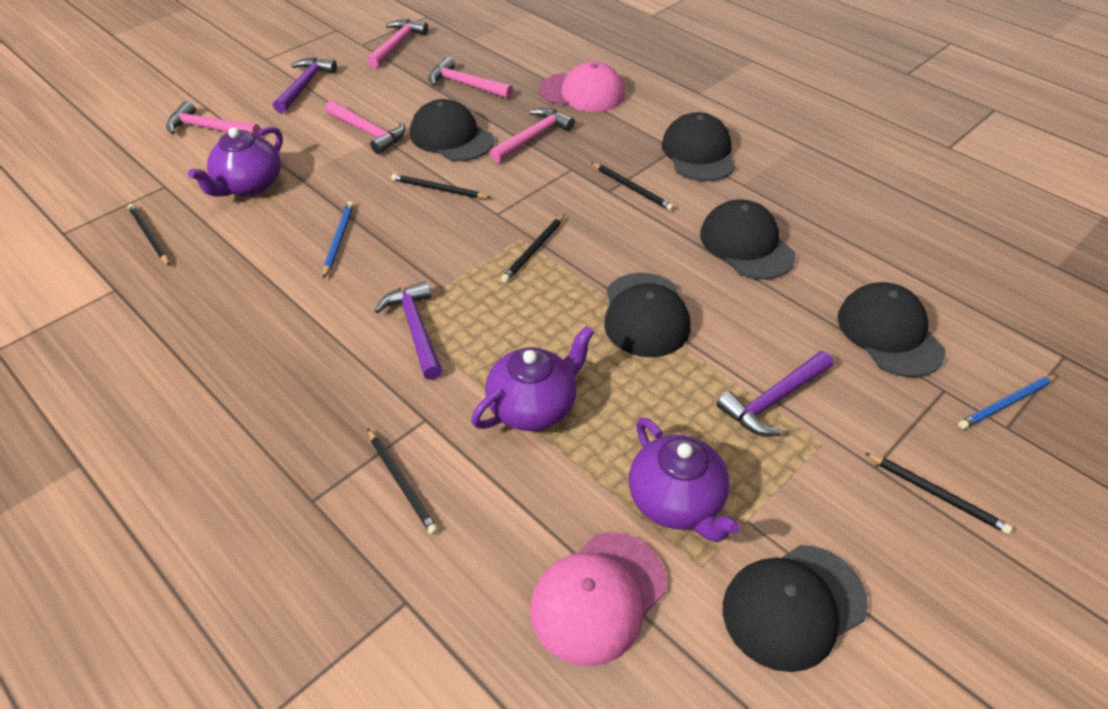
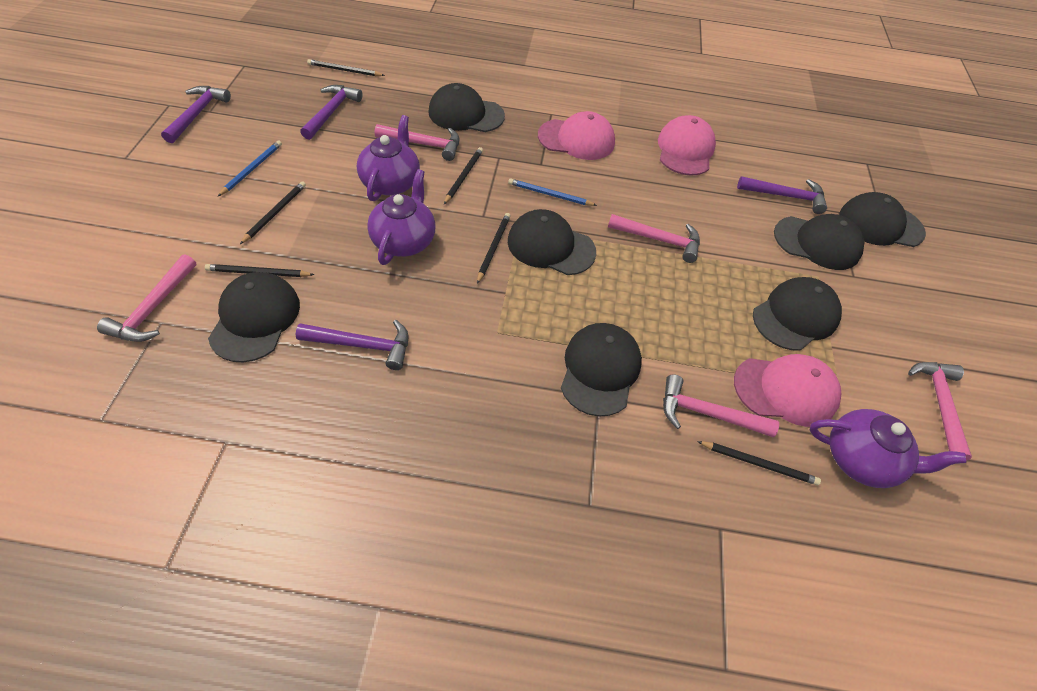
black cap: 6 -> 7
pink cap: 2 -> 3
purple hammer: 3 -> 4

